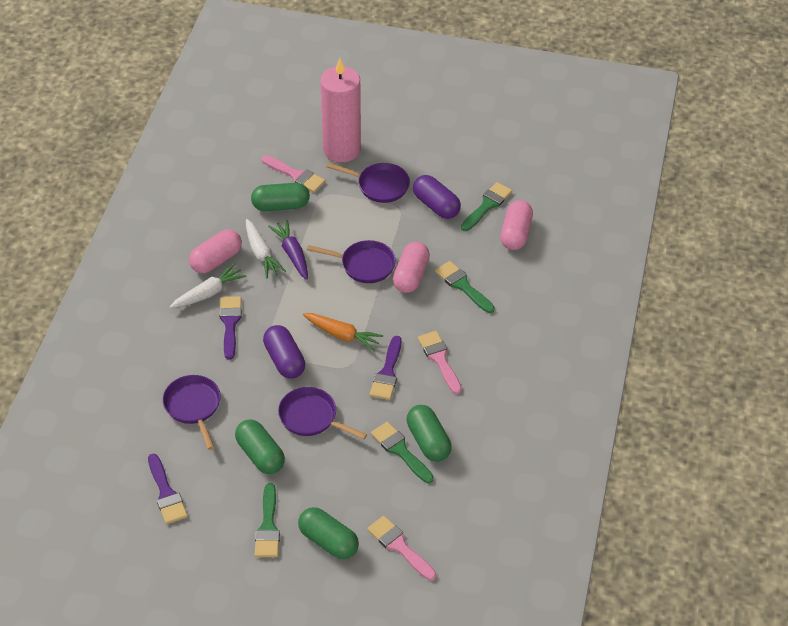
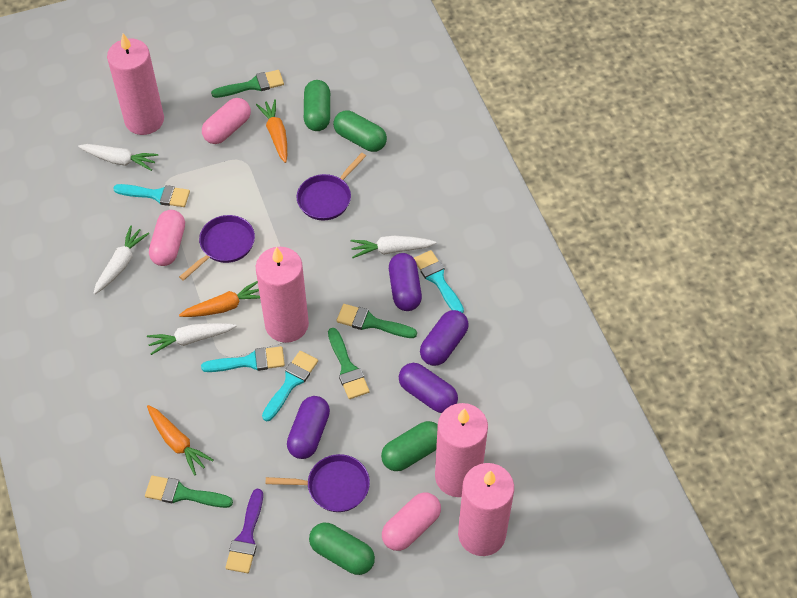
orange carrot: 1 -> 3
pink brush: 3 -> 0
pink candle: 1 -> 4
purple brush: 3 -> 1
purple capsule: 2 -> 4
purple carrot: 1 -> 0
purple pan: 4 -> 3
turquoise brush: 0 -> 4
white carrot: 2 -> 4

